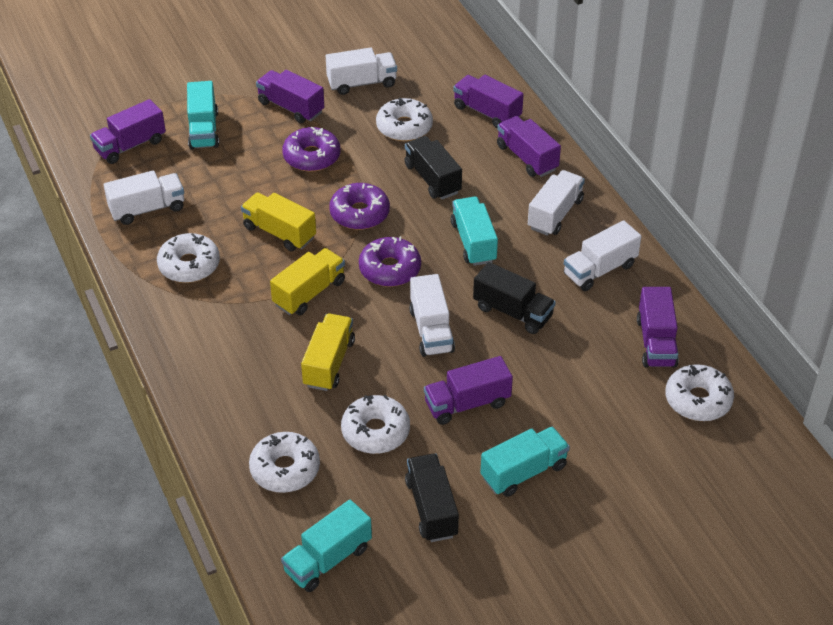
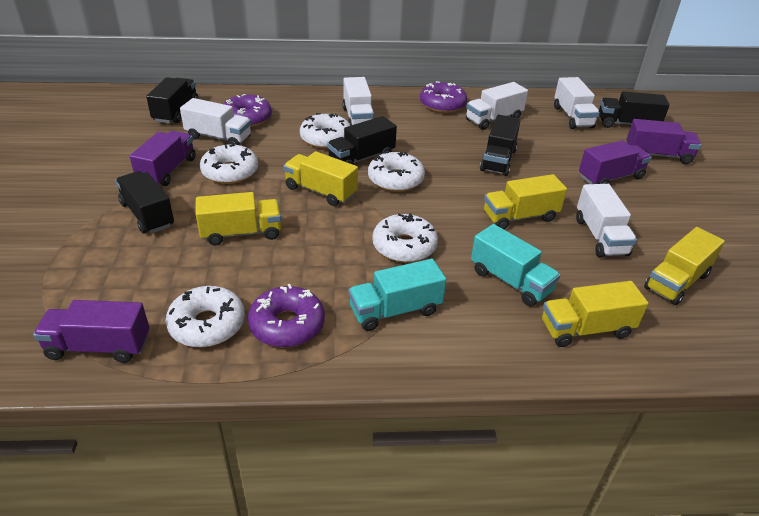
black truck: 3 -> 5
purple truck: 6 -> 4
turquoise truck: 4 -> 2
yellow truck: 3 -> 5

